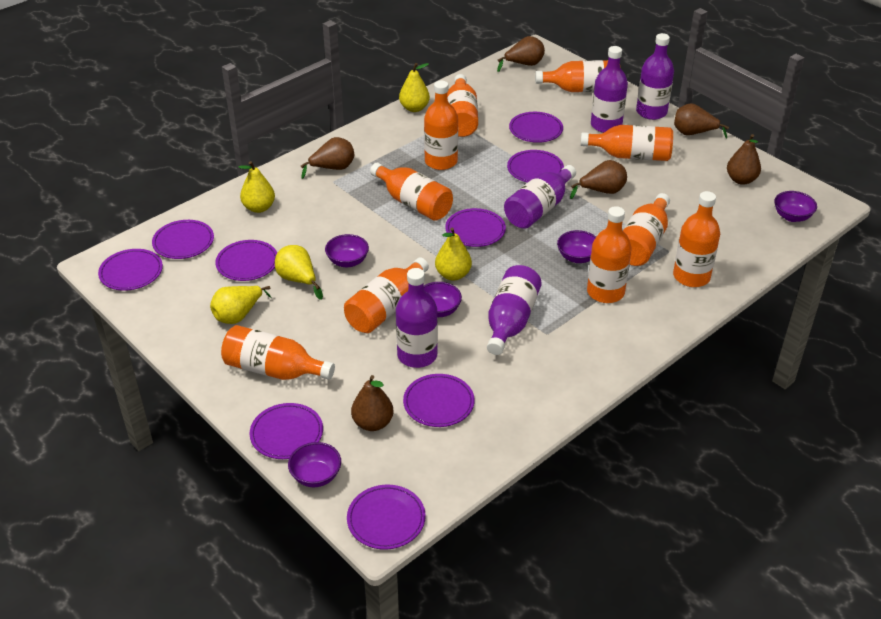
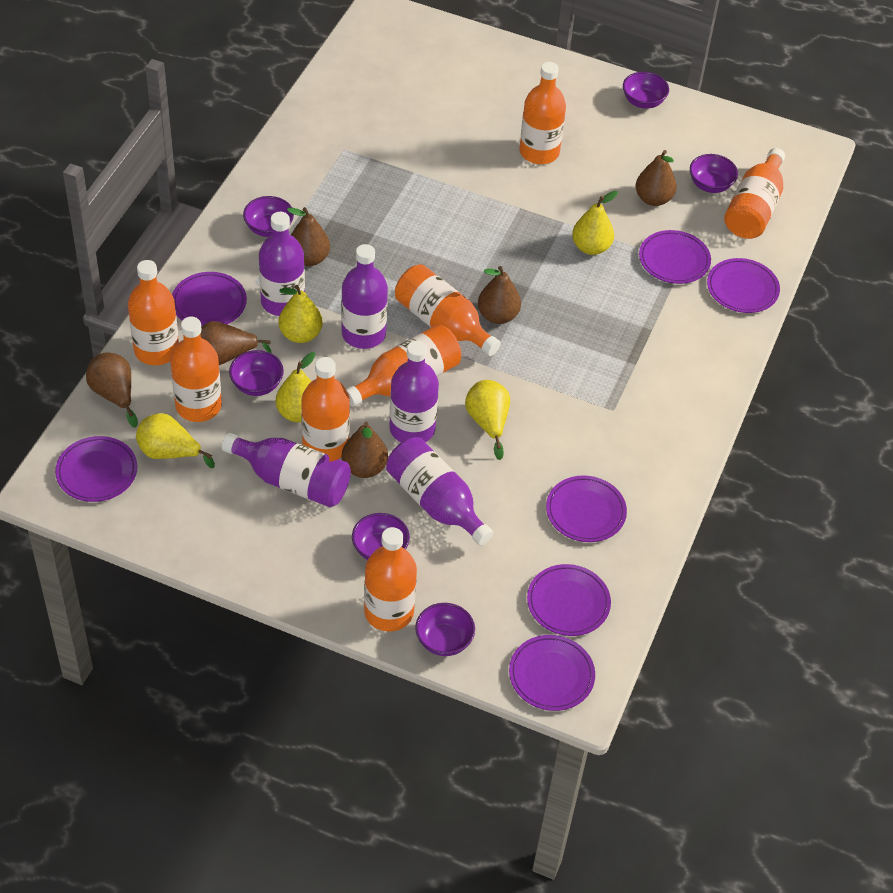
orange bottle: 10 -> 8
purple bowl: 5 -> 6
purple plate: 9 -> 7

